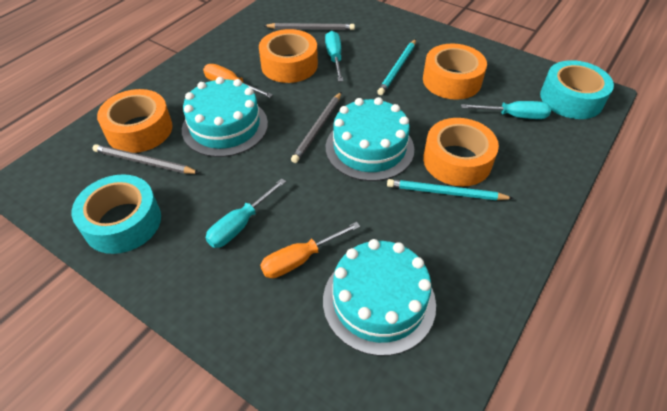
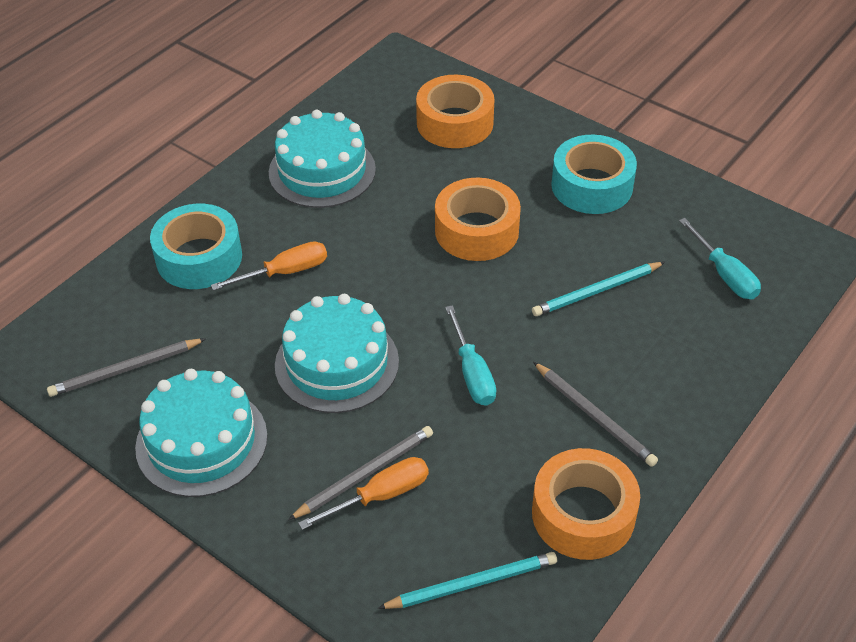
orange tape: 4 -> 3
turquoise screwdriver: 3 -> 2

